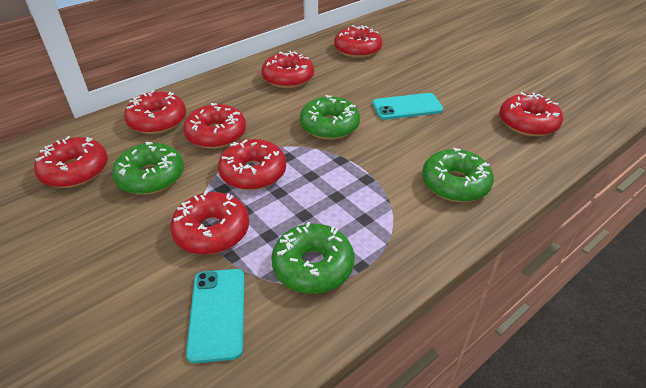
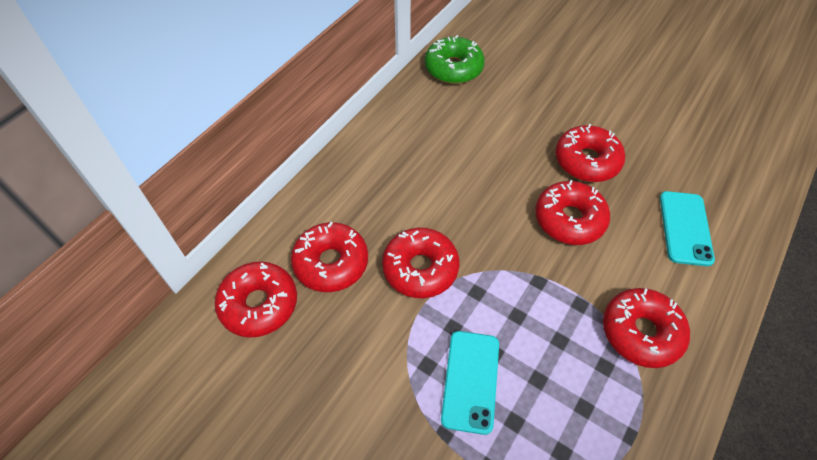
green donut: 4 -> 1
red donut: 8 -> 6

